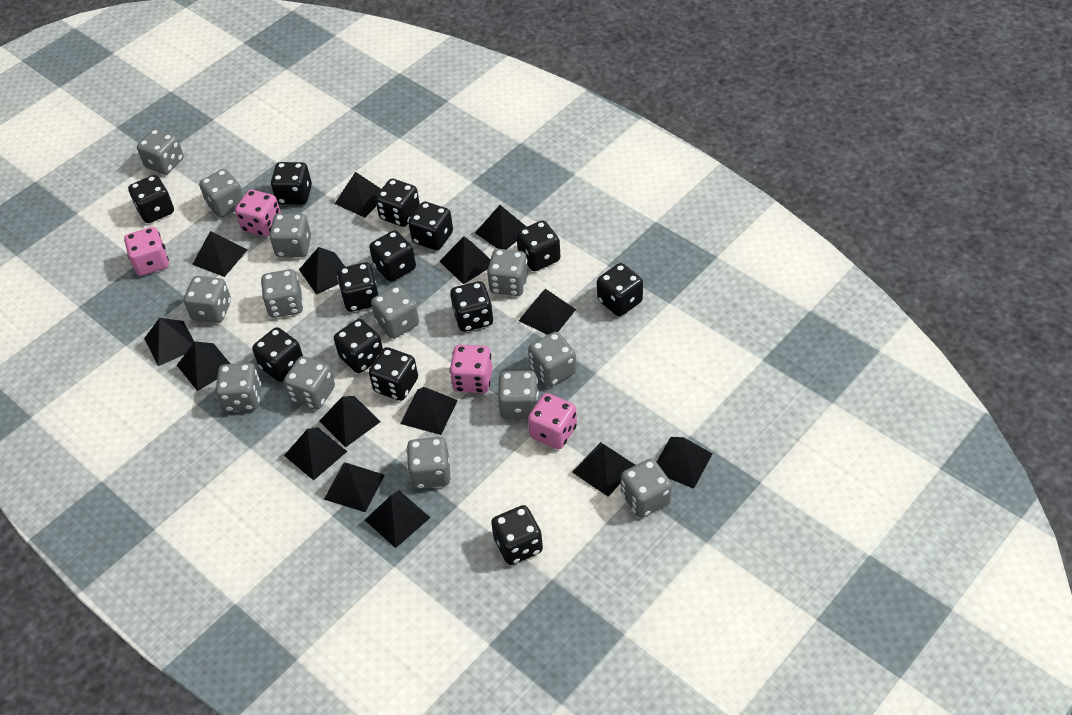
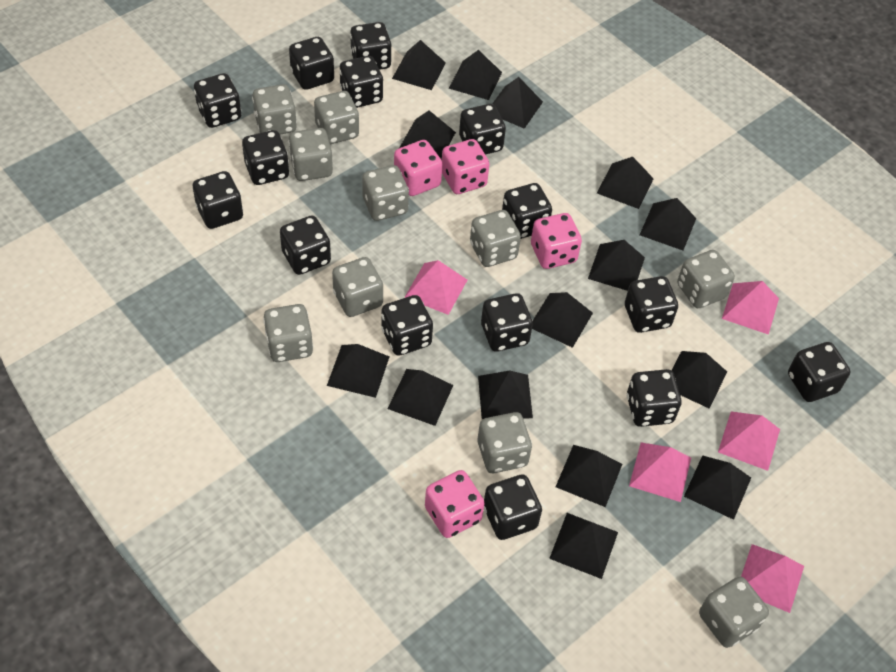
black dice: 13 -> 15
grey dice: 13 -> 10
pink pyramid: 0 -> 5

